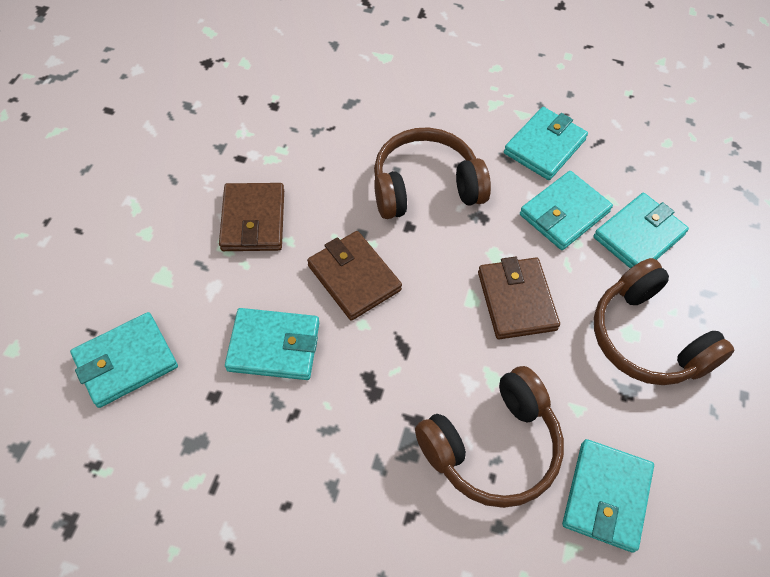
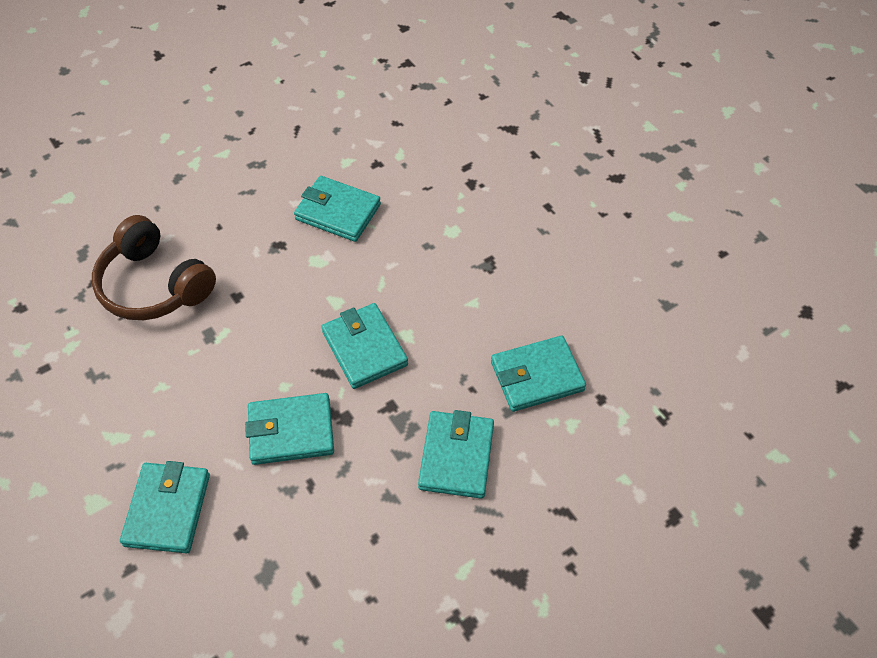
brown headphones: 3 -> 1
brown wallet: 3 -> 0

